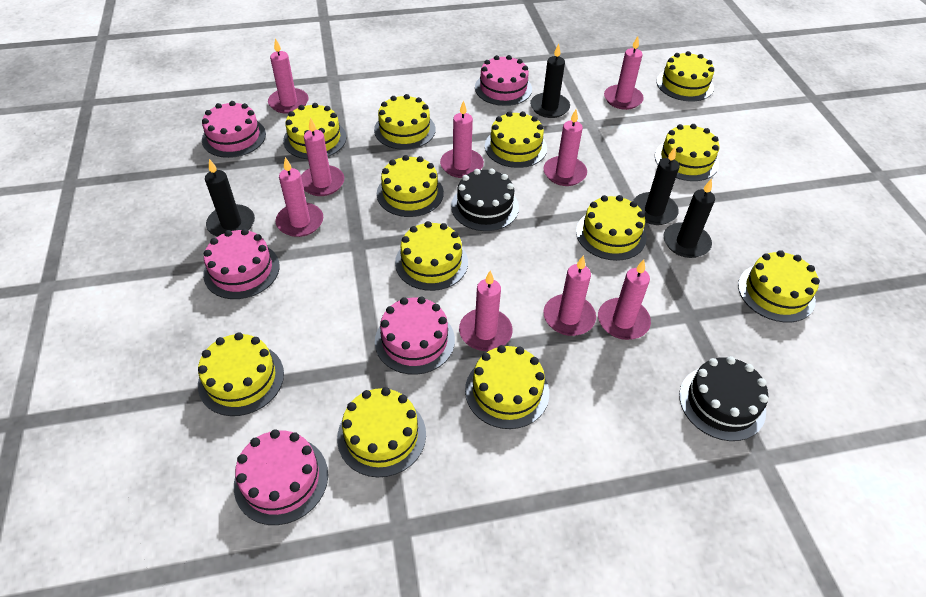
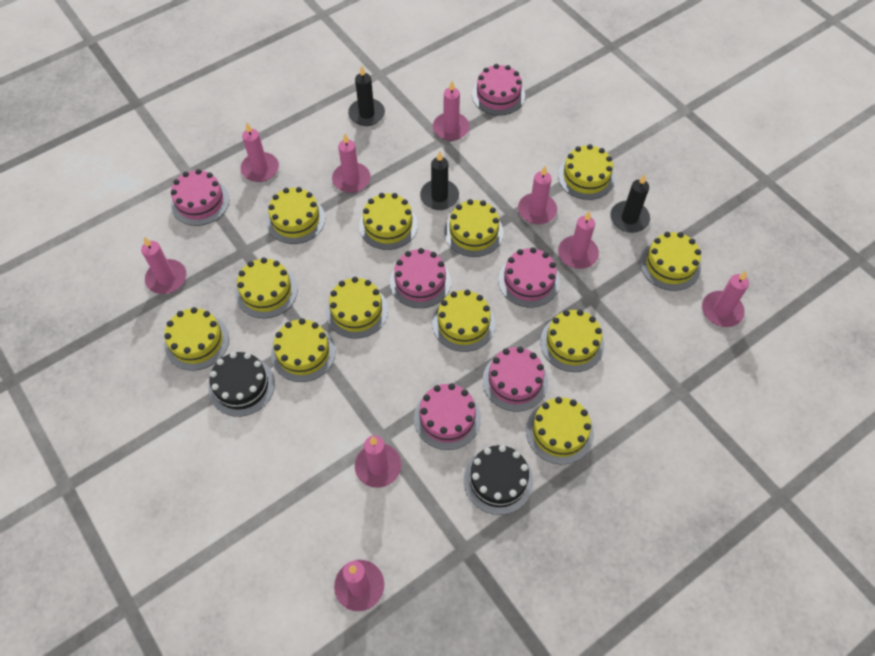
black candle: 4 -> 3
pink cake: 5 -> 6

